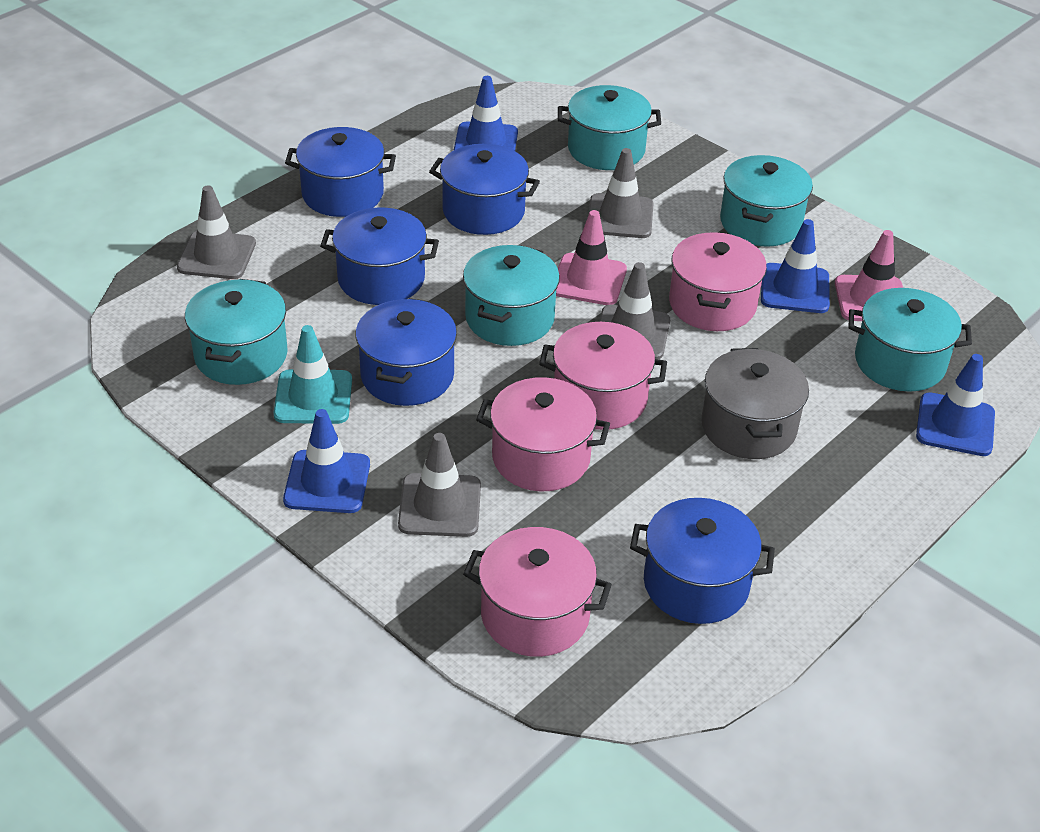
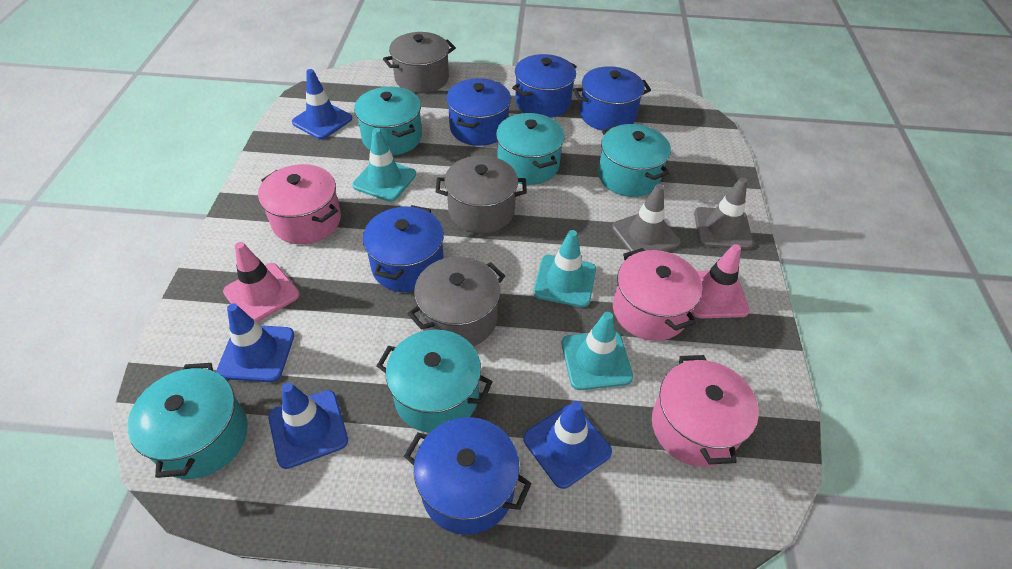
grey pot: 1 -> 3
grey traffic cone: 4 -> 2
pink pot: 4 -> 3
turquoise traffic cone: 1 -> 3

